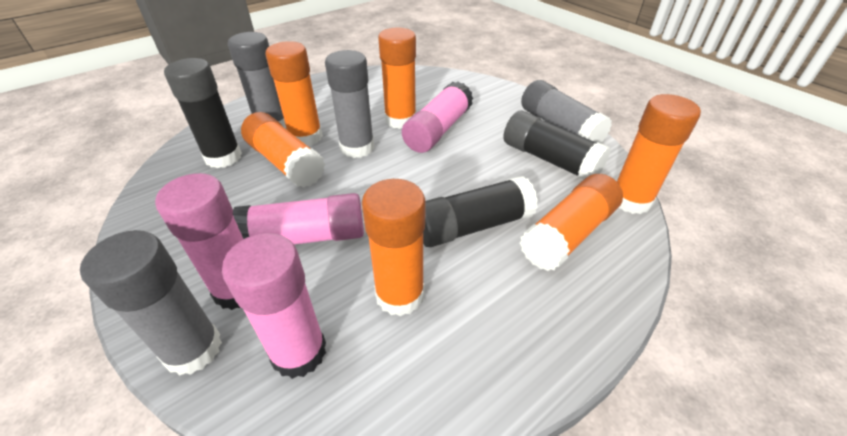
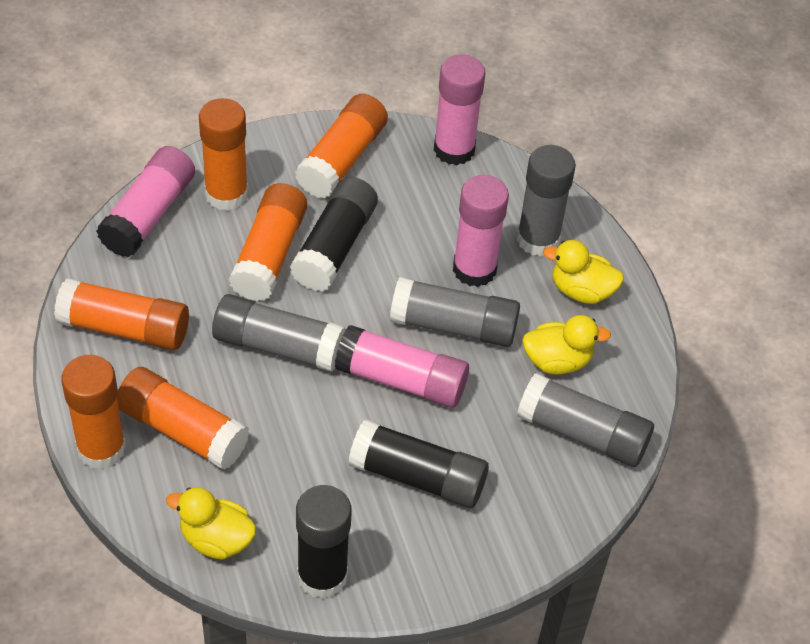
yellow duck: 0 -> 3

